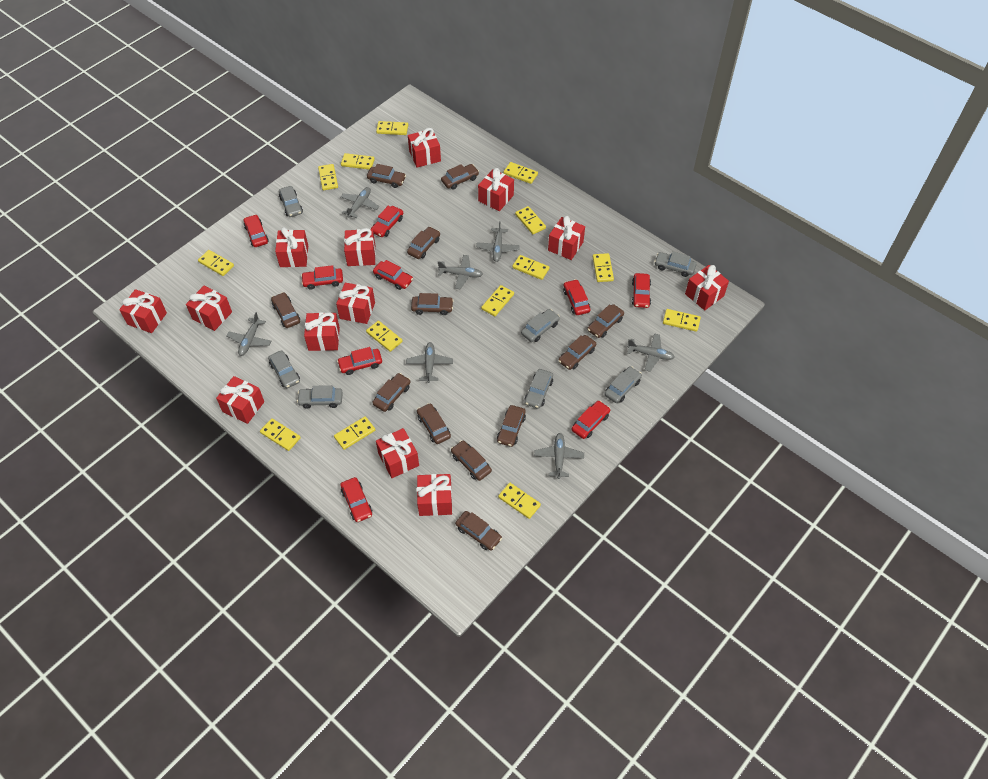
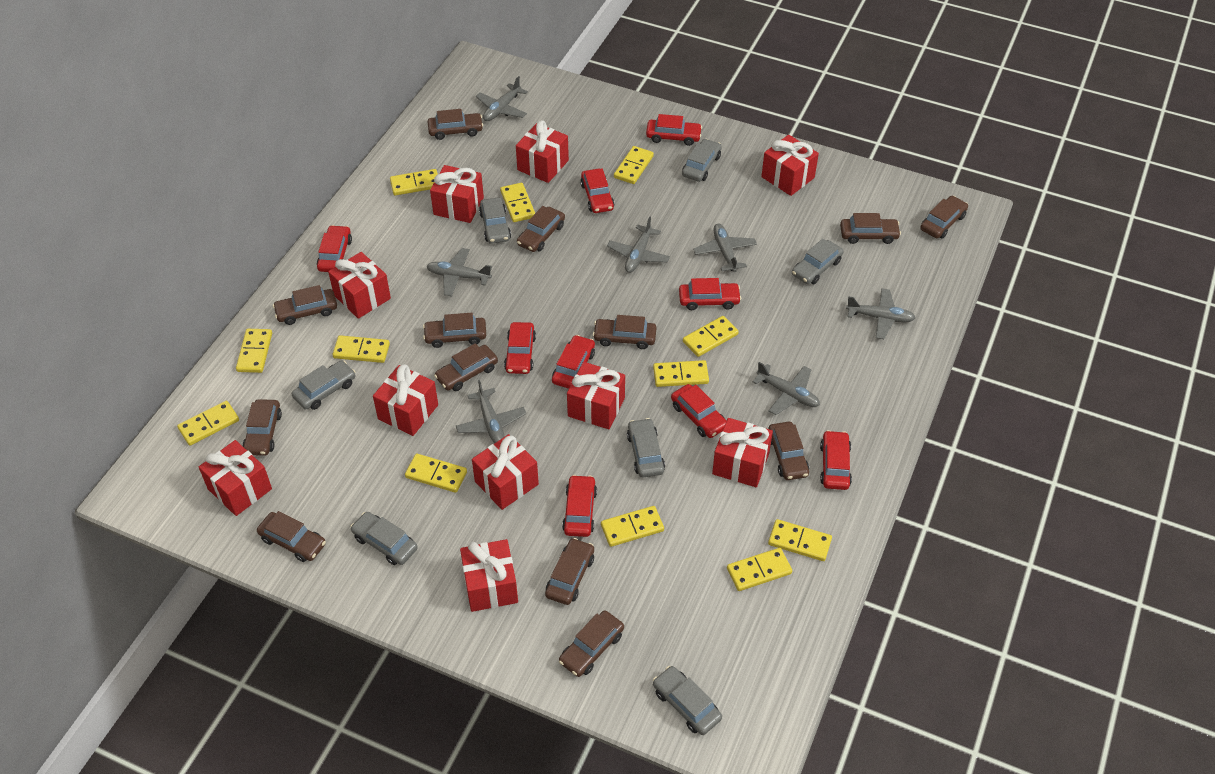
brown car: 12 -> 13
red gift: 13 -> 10
yellow domino: 14 -> 12

